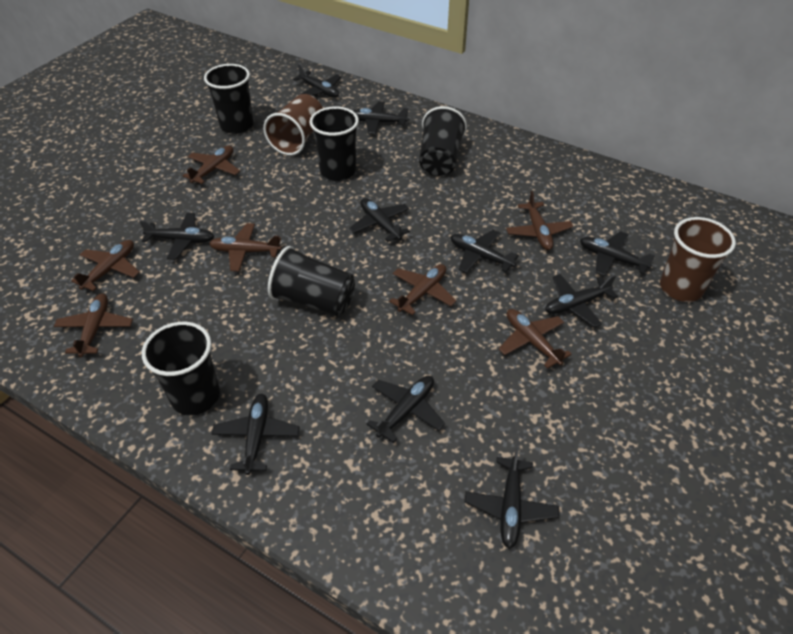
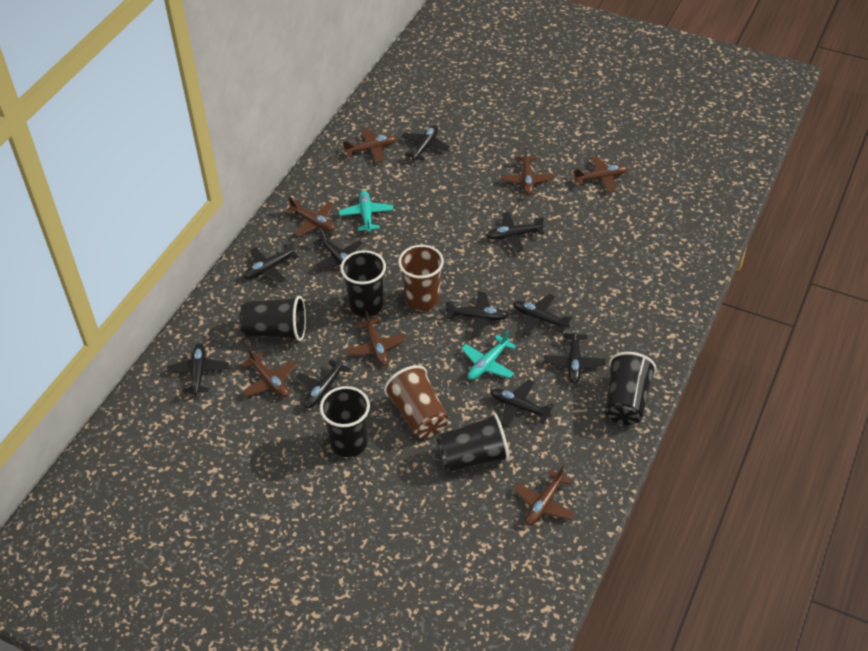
turquoise plane: 0 -> 2

